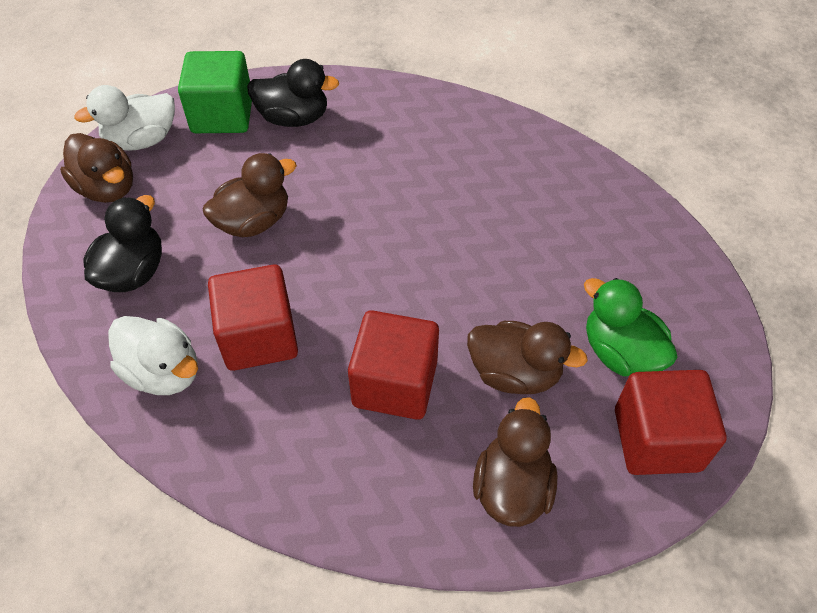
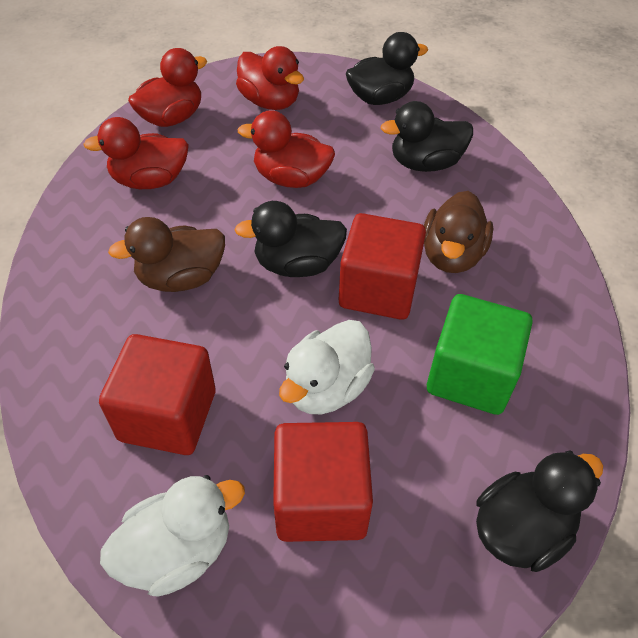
black duck: 2 -> 4
brown duck: 4 -> 2
green duck: 1 -> 0
red duck: 0 -> 4

